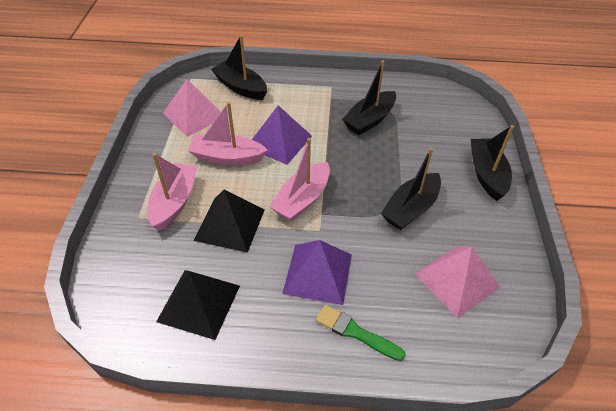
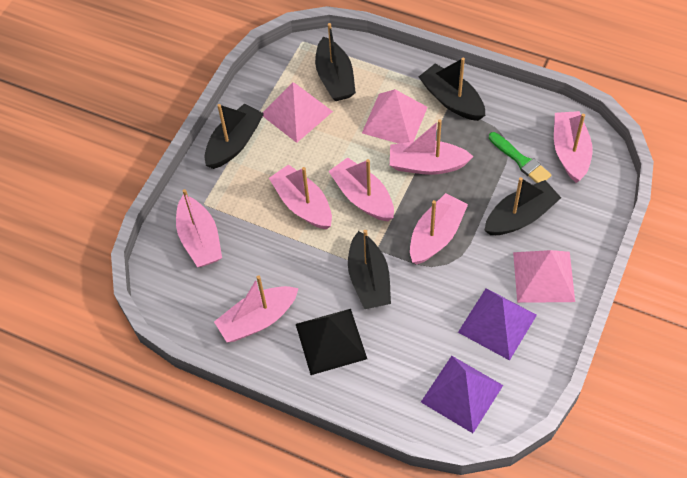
black boat: 4 -> 5
black pyramid: 2 -> 1
pink boat: 3 -> 7
pink pyramid: 2 -> 3

